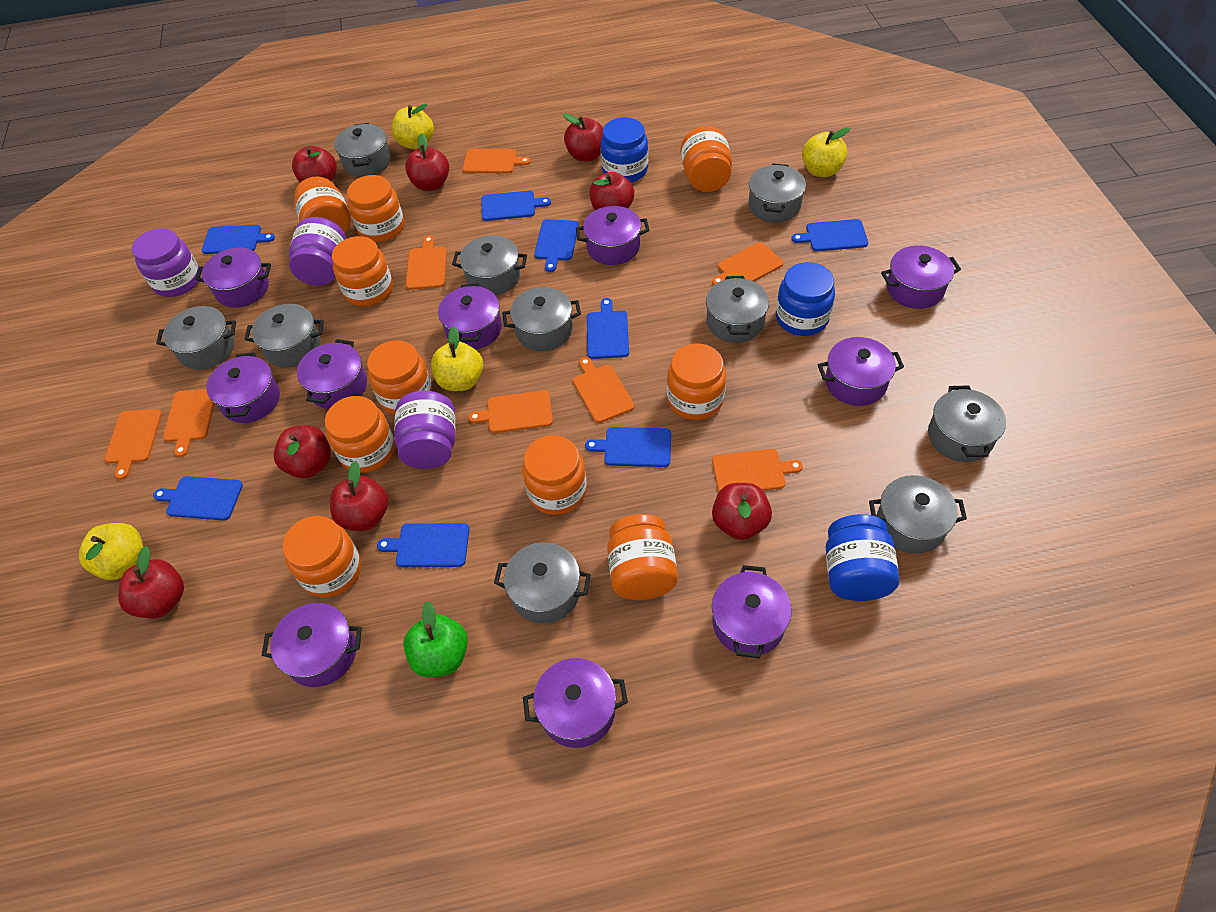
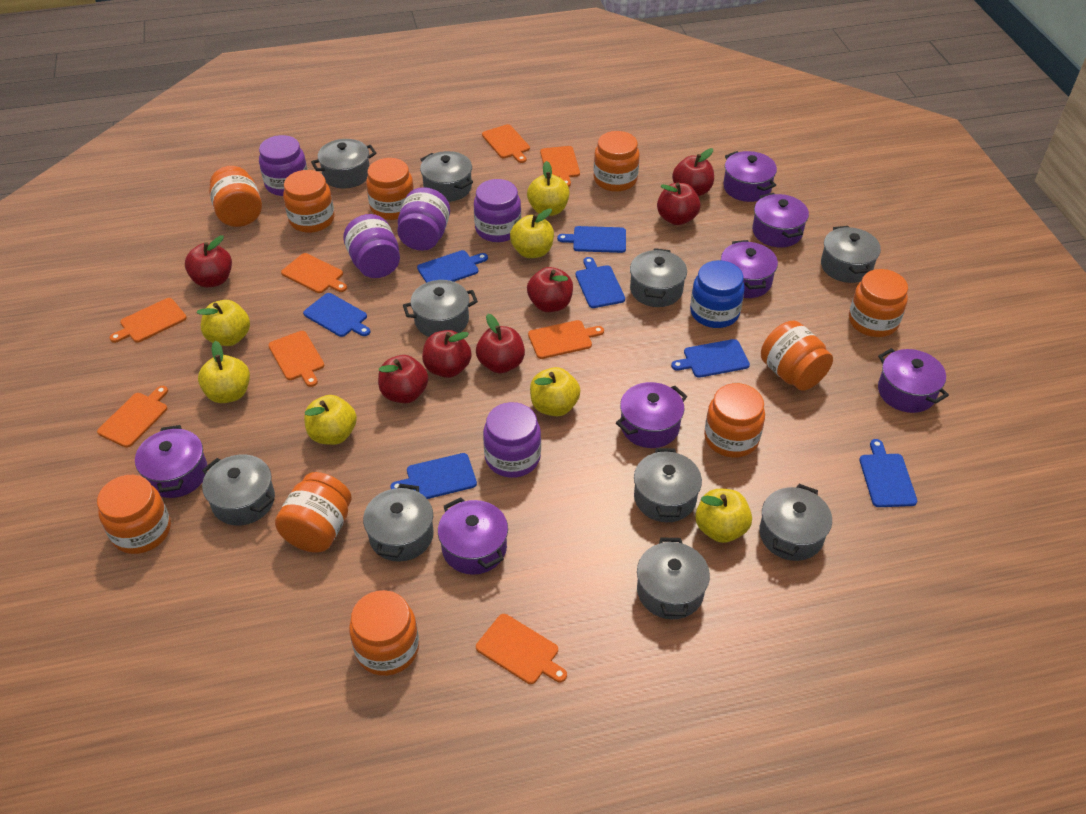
blue cutting board: 8 -> 7
blue jar: 3 -> 1
green apple: 1 -> 0
purple jar: 3 -> 5
purple pot: 10 -> 7
red apple: 8 -> 7
yellow apple: 4 -> 7

